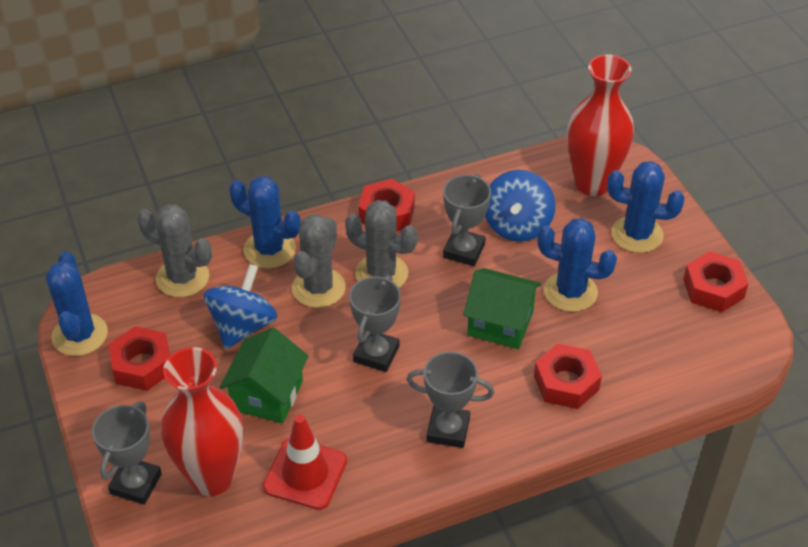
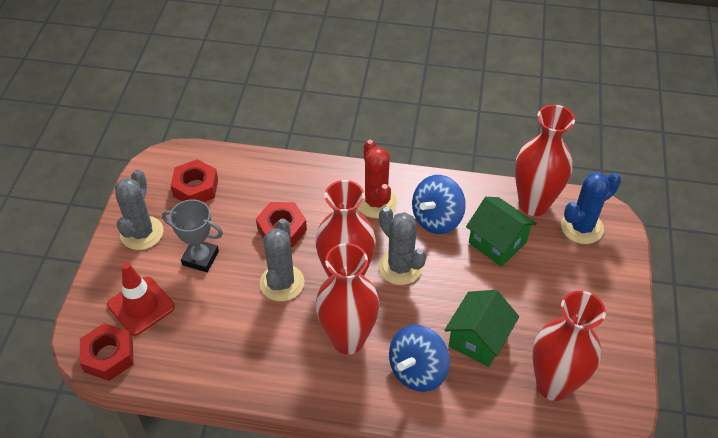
blue cactus: 4 -> 1
grey trophy: 4 -> 1
red cactus: 0 -> 1
red nut: 4 -> 3
red vase: 2 -> 4

